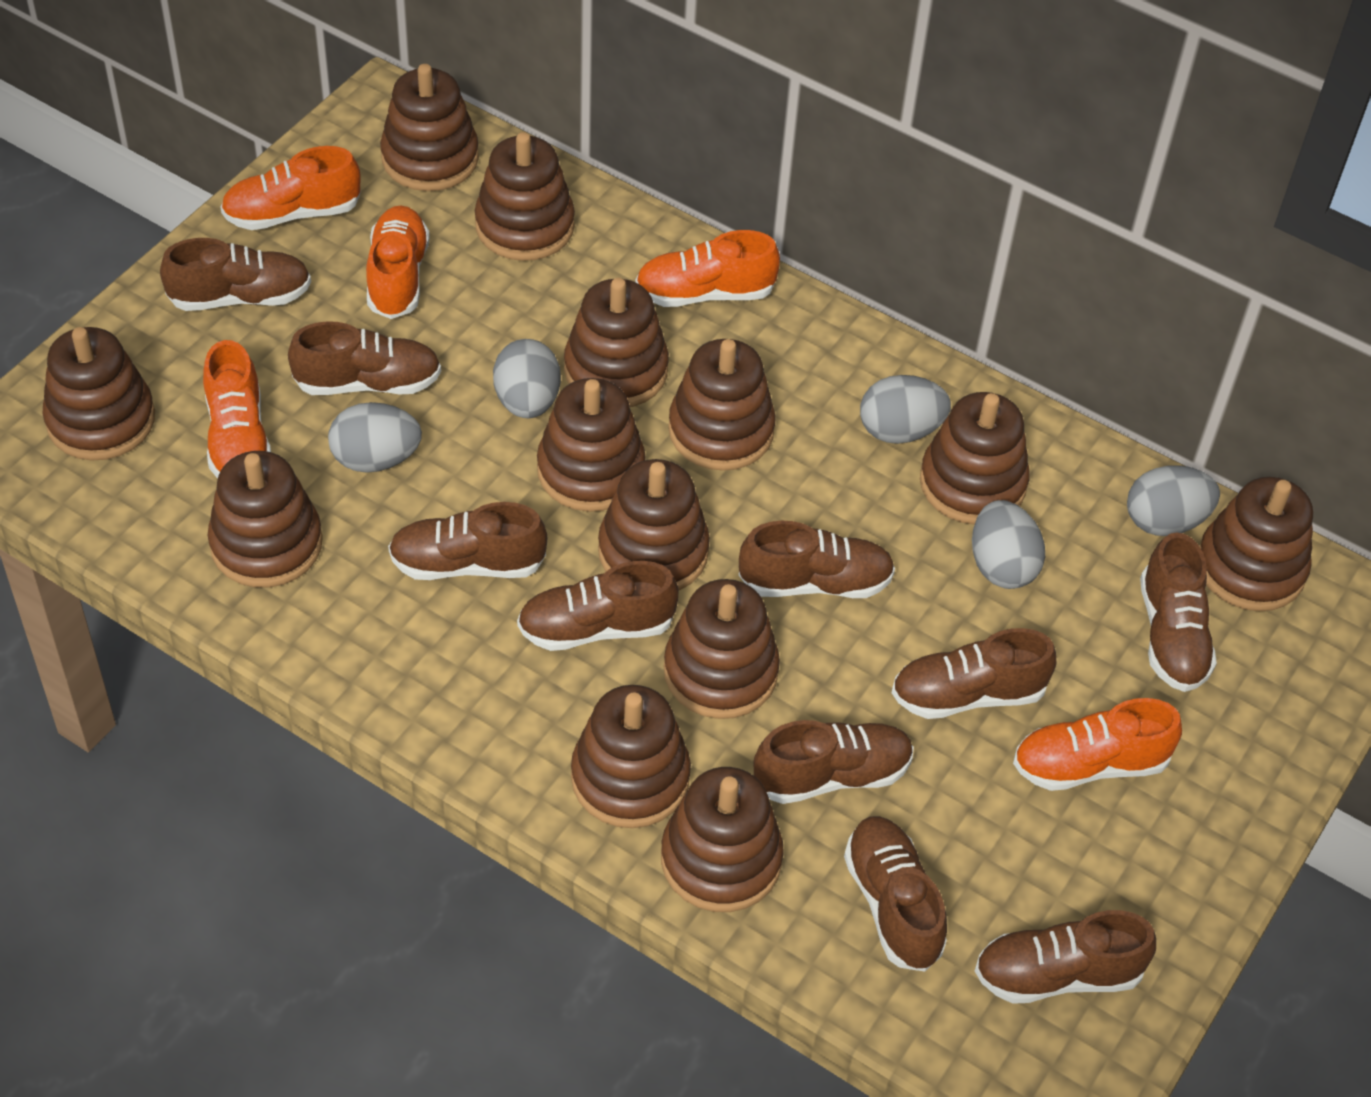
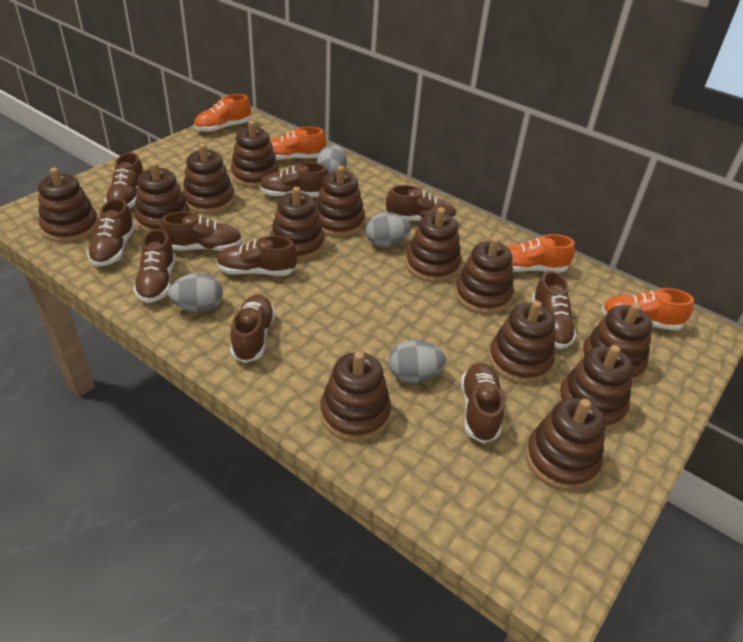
grey egg: 5 -> 4
orange shoe: 5 -> 4

